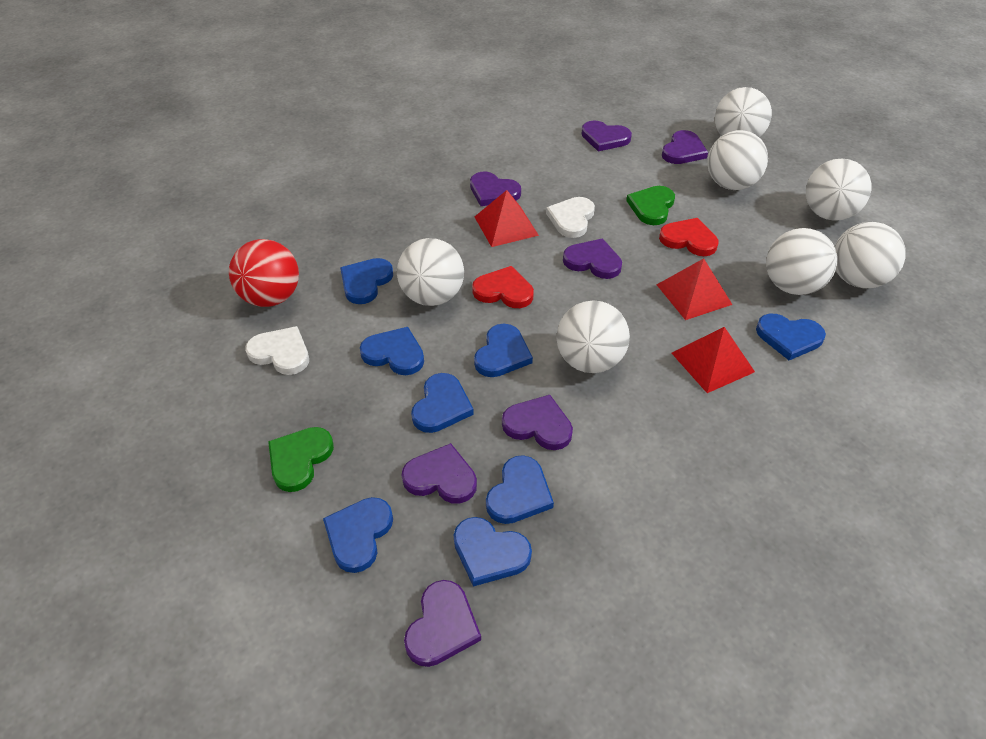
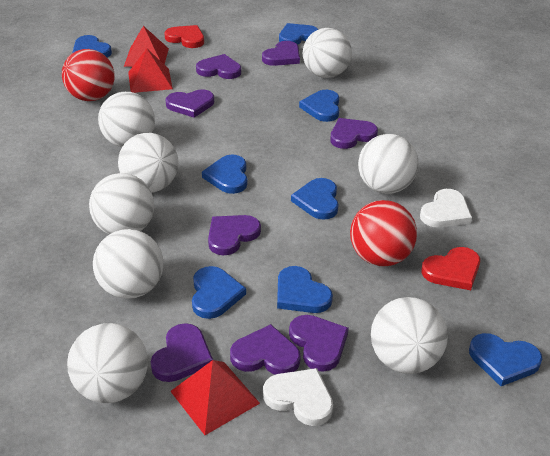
green heart: 2 -> 0
purple heart: 7 -> 8
red ball: 1 -> 2
white ball: 7 -> 8

